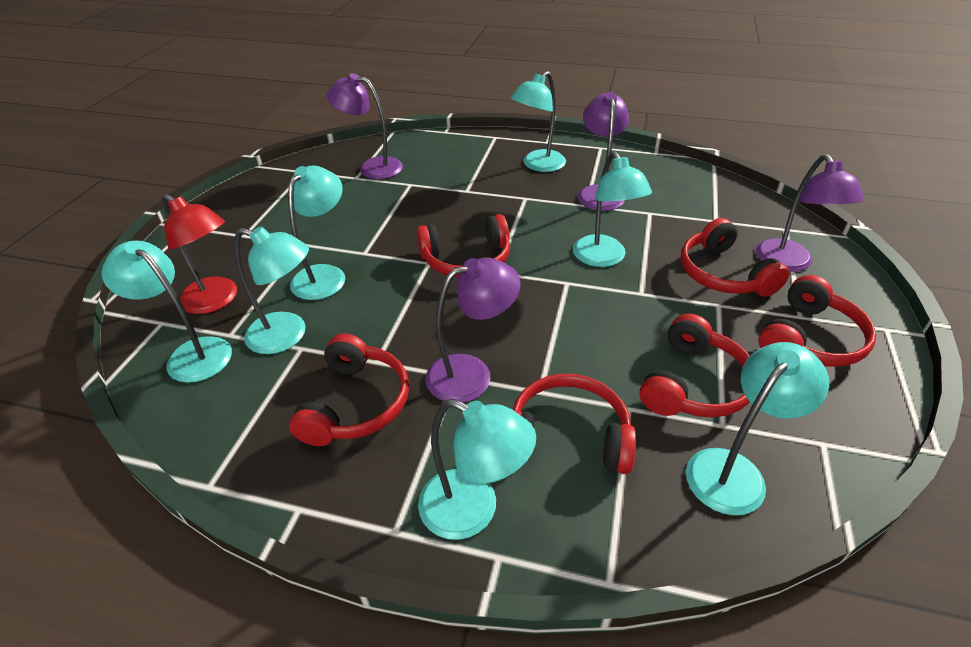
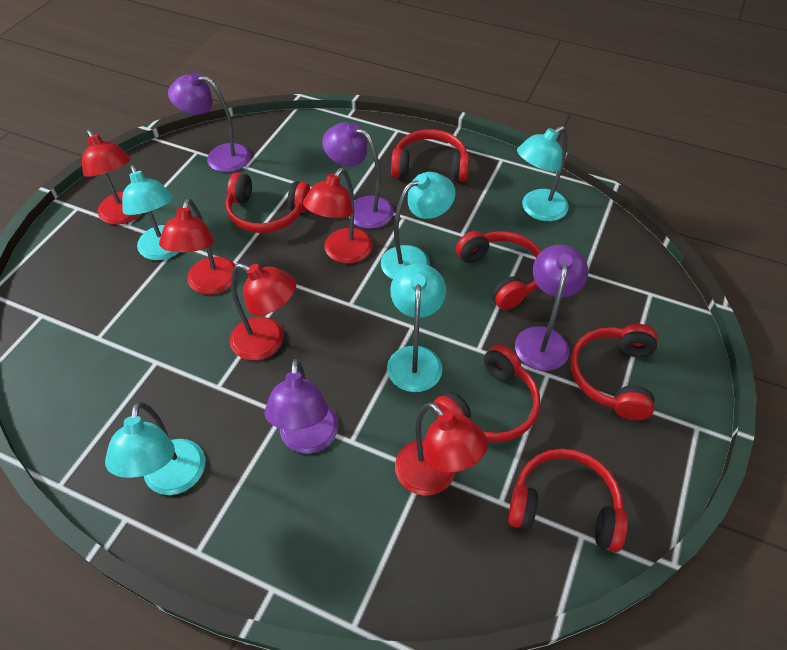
red lamp: 1 -> 5
turquoise lamp: 7 -> 5

